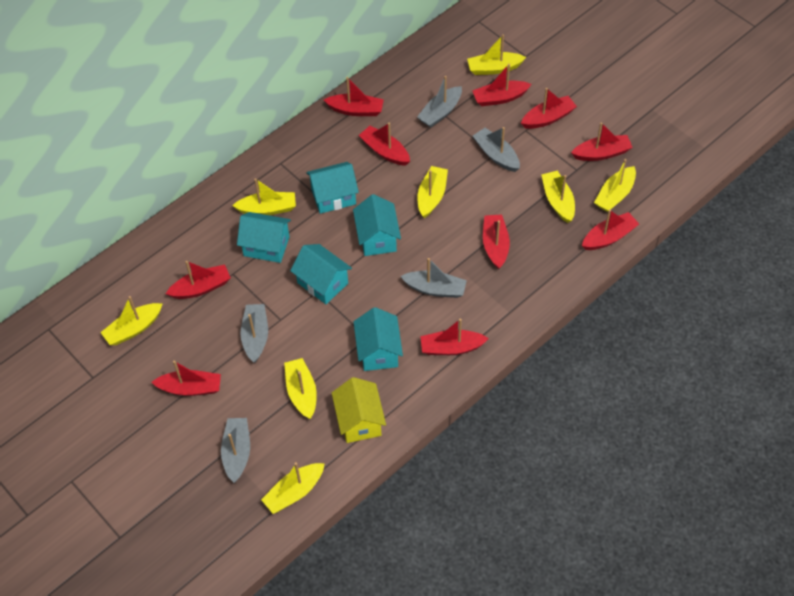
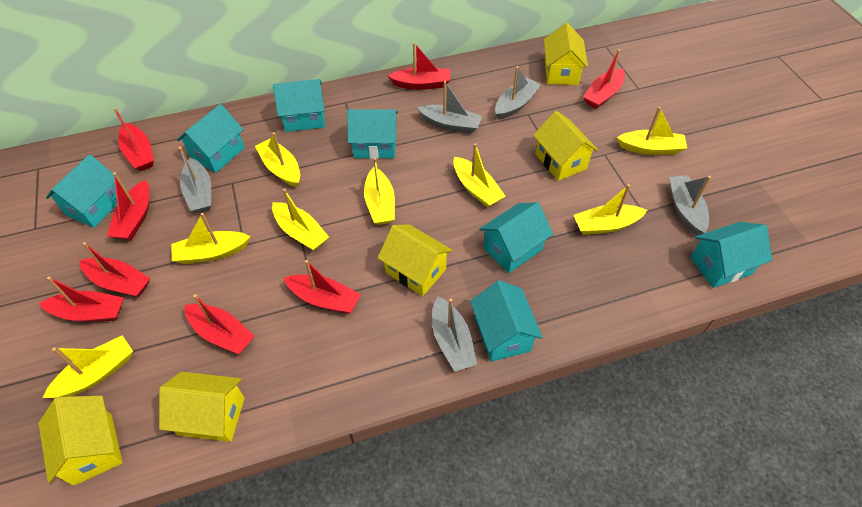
red boat: 10 -> 8
turquoise house: 5 -> 7
yellow house: 1 -> 5

